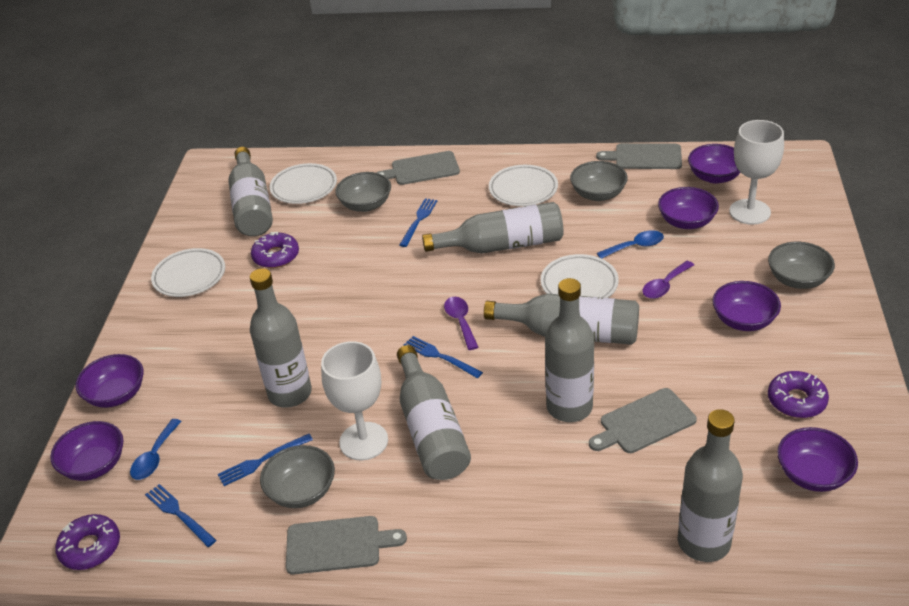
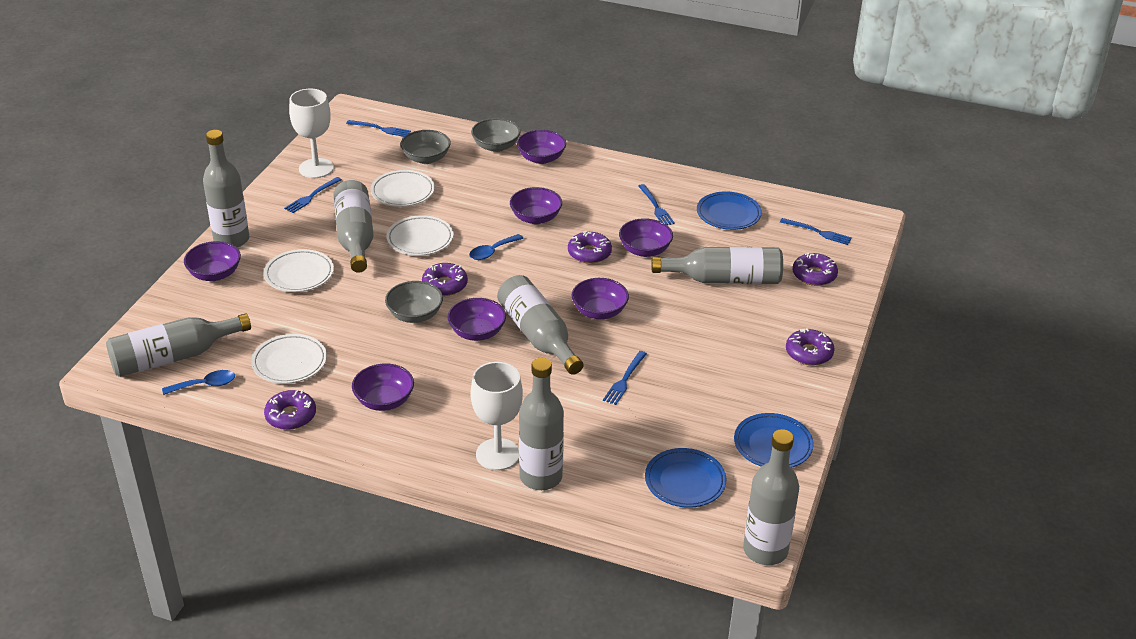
blue fork: 4 -> 5
blue plate: 0 -> 3
grey bowl: 4 -> 3
grey cutting board: 4 -> 0
purple bowl: 6 -> 7
purple donut: 3 -> 5
purple spoon: 2 -> 0

